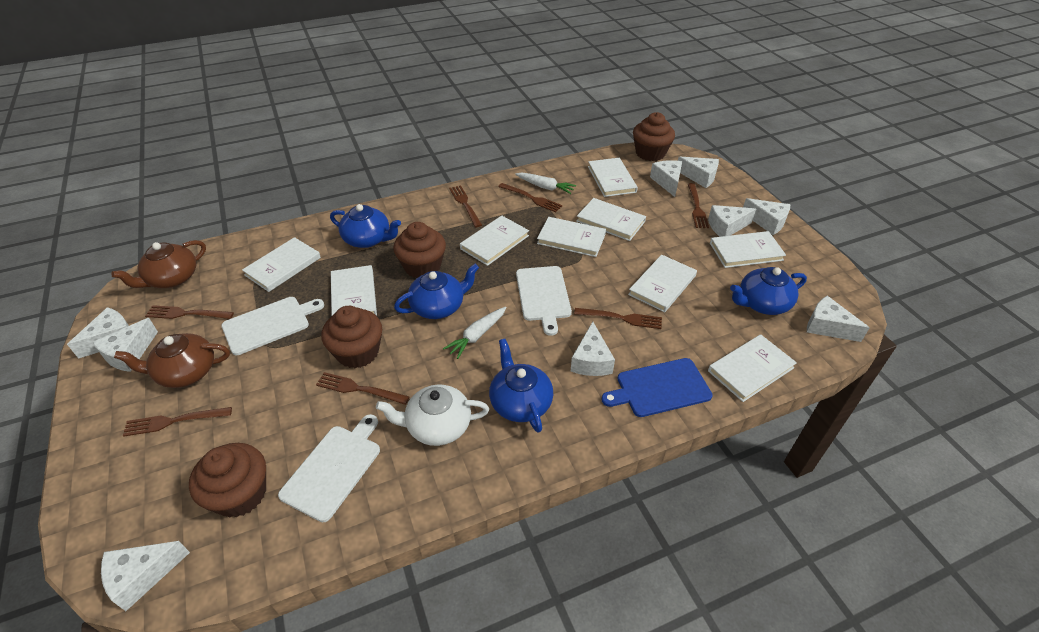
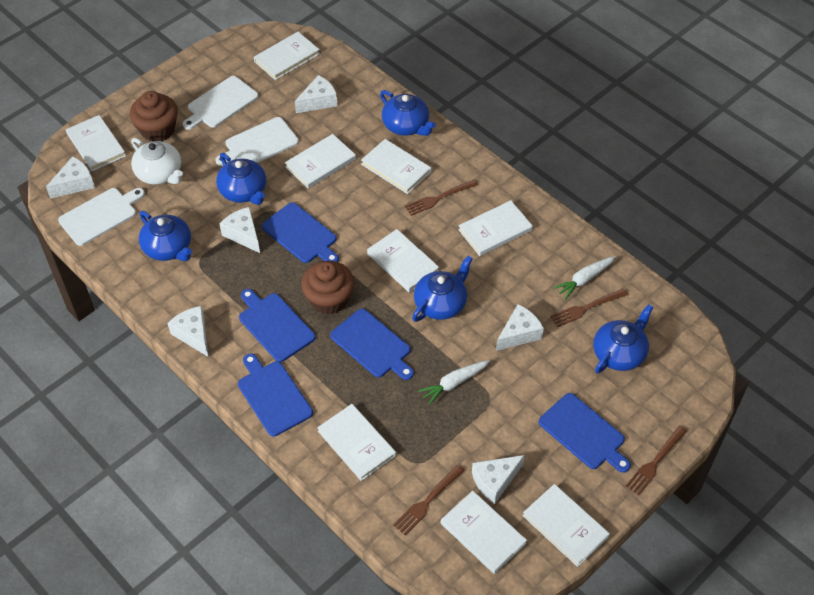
blue cutting board: 1 -> 5
blue teapot: 4 -> 5
brown cupcake: 4 -> 2
brown fork: 7 -> 4
brown teapot: 2 -> 0
white cheese: 9 -> 6

